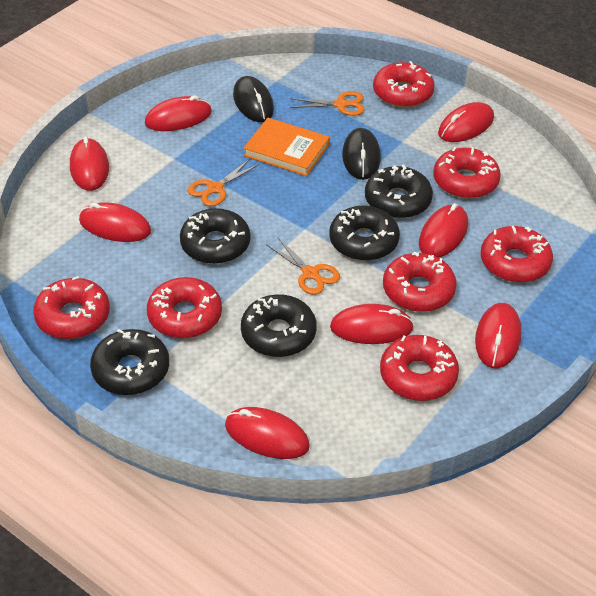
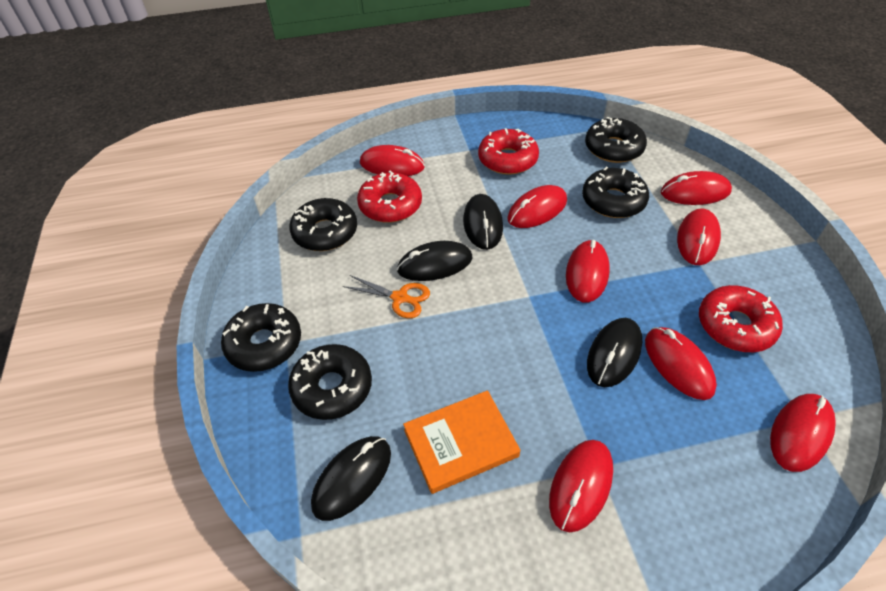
black mouse: 2 -> 4
orange scissors: 3 -> 1
red donut: 7 -> 3

